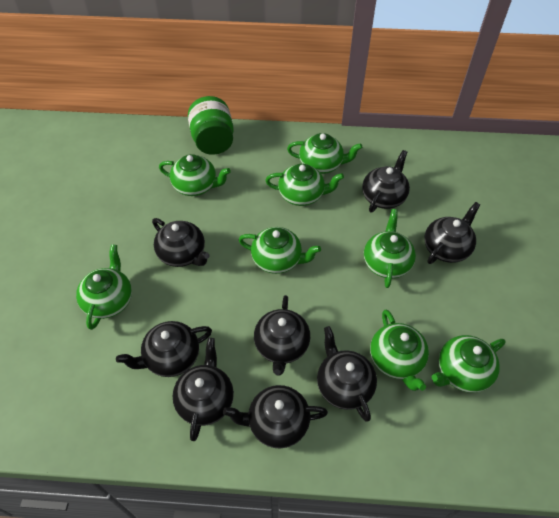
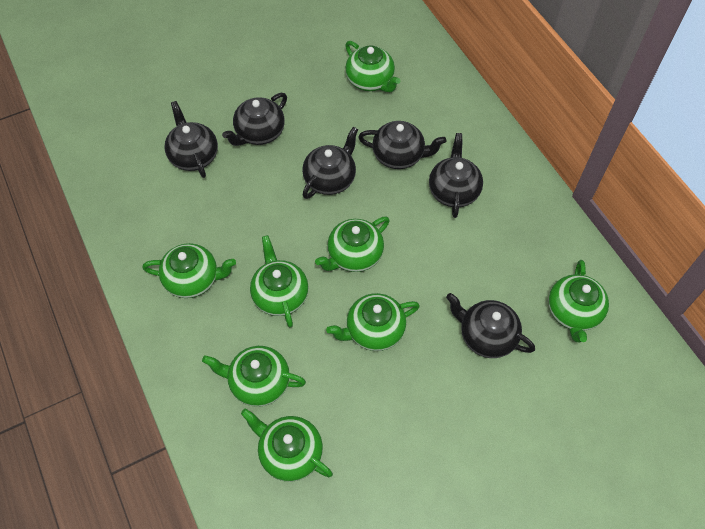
black teapot: 8 -> 6
green jar: 1 -> 0

